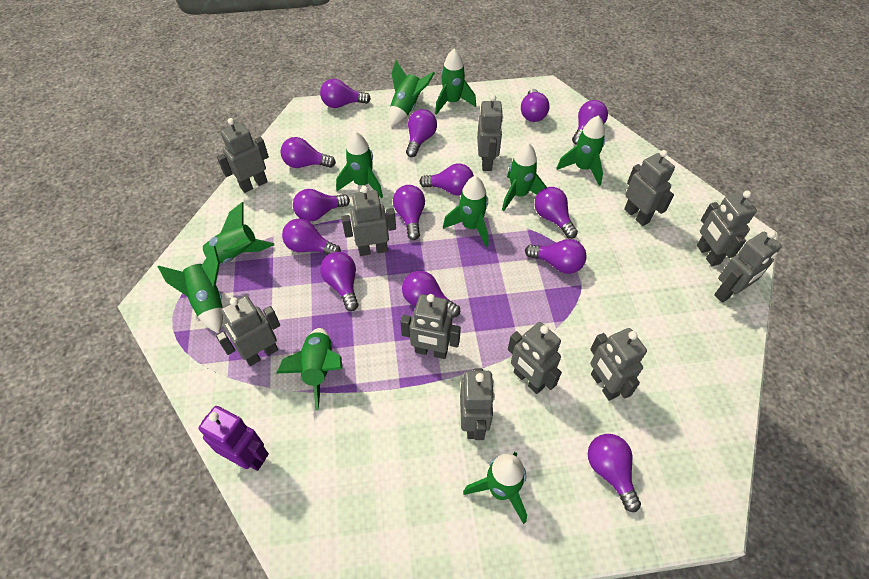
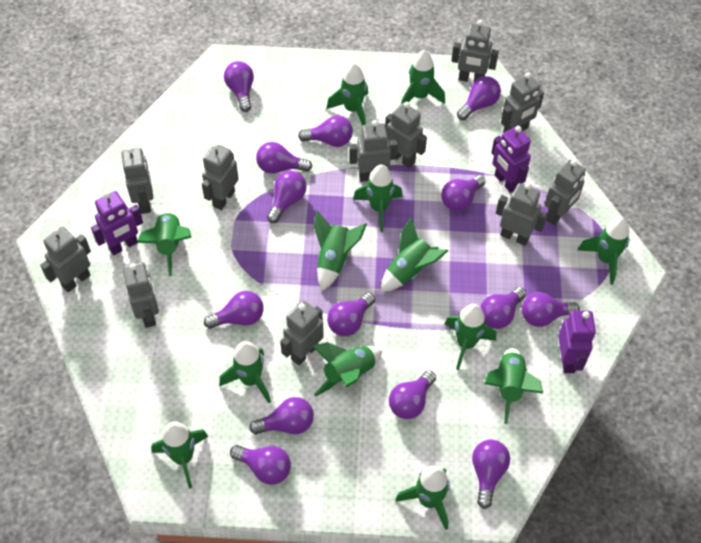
green rocket: 10 -> 13
purple robot: 1 -> 3

